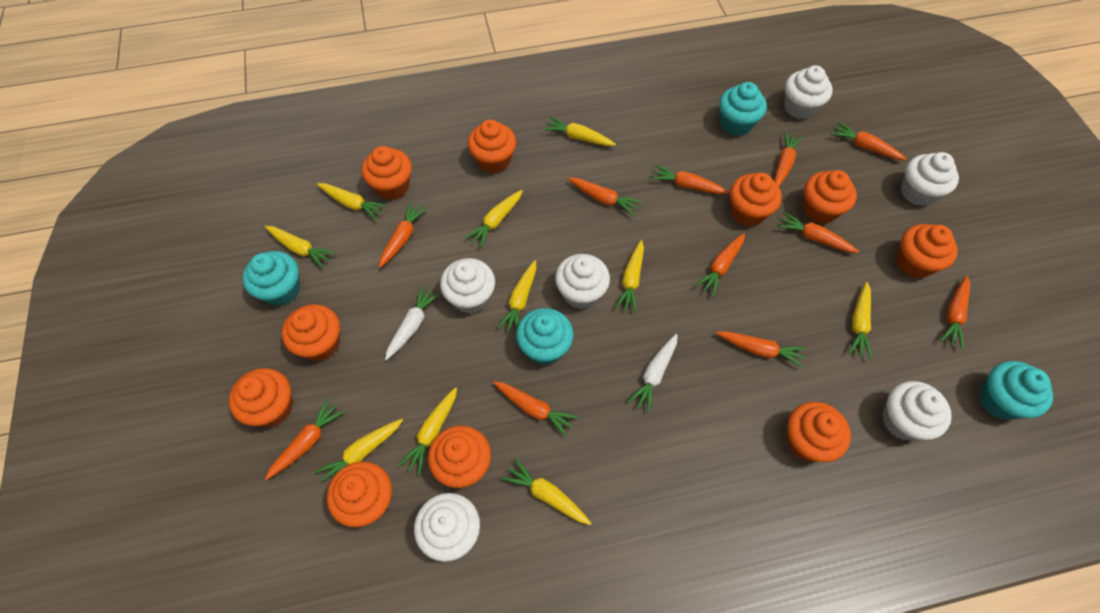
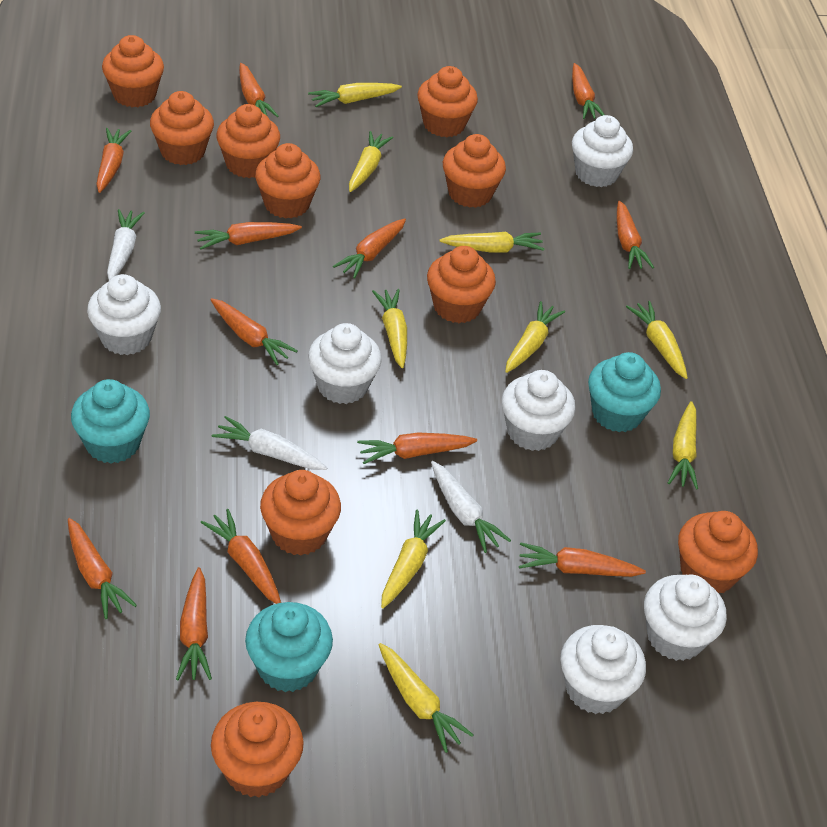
orange carrot: 11 -> 12
turquoise cupcake: 4 -> 3
white carrot: 2 -> 3
yellow carrot: 10 -> 9

